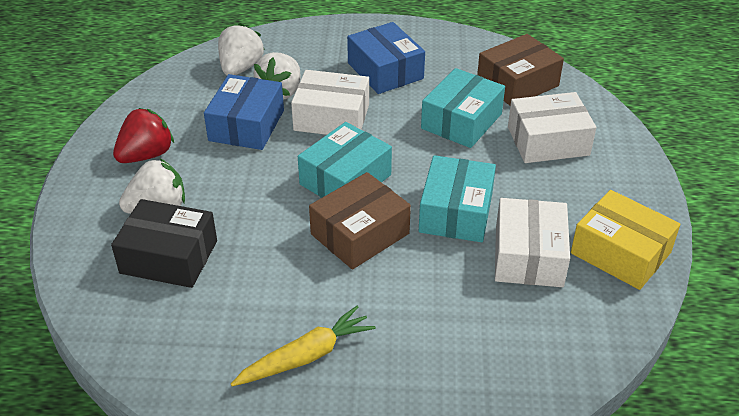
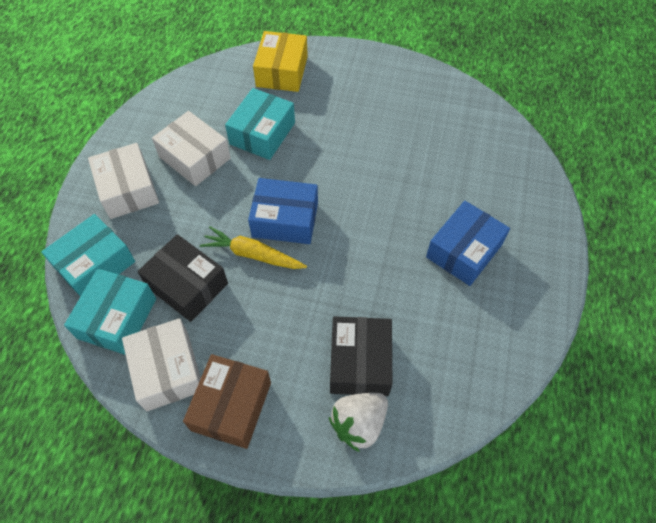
black box: 1 -> 2
brown box: 2 -> 1
red strawberry: 1 -> 0
white strawberry: 3 -> 1

